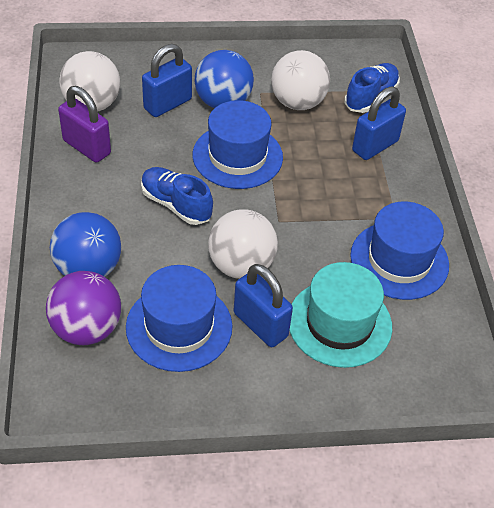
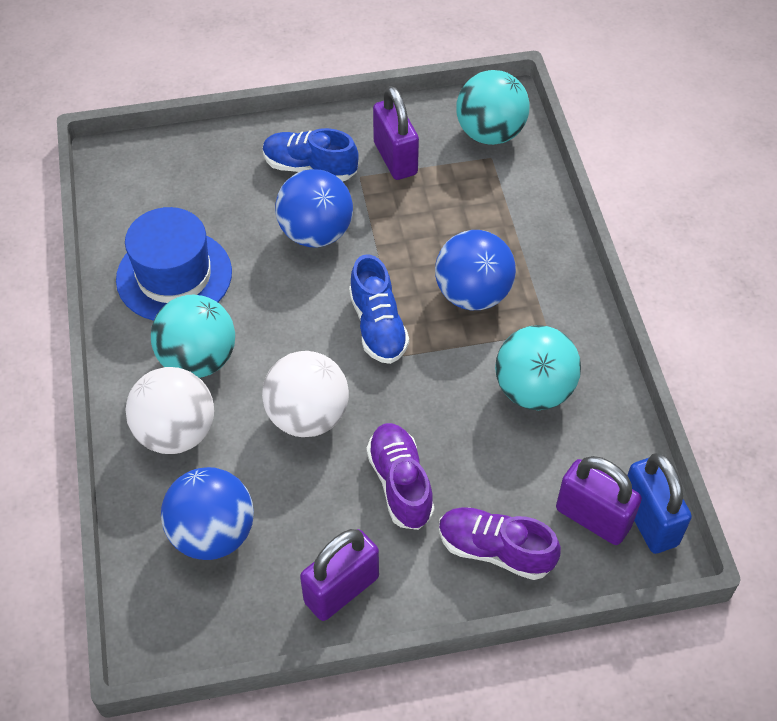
blue ball: 2 -> 3
blue hat: 3 -> 1
blue padlock: 3 -> 1
purple ball: 1 -> 0
purple padlock: 1 -> 3
purple shoe: 0 -> 2
turquoise ball: 0 -> 3
turquoise hat: 1 -> 0
white ball: 3 -> 2

